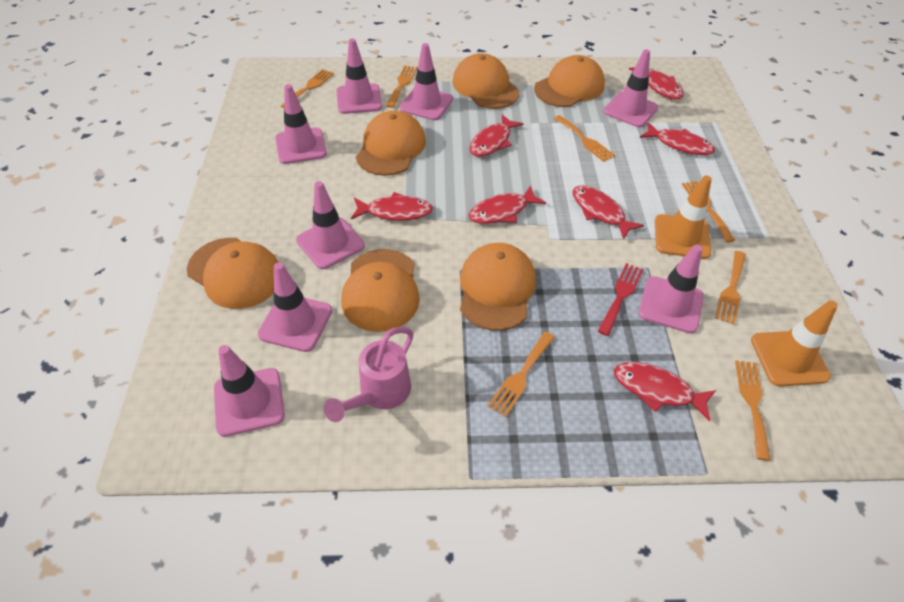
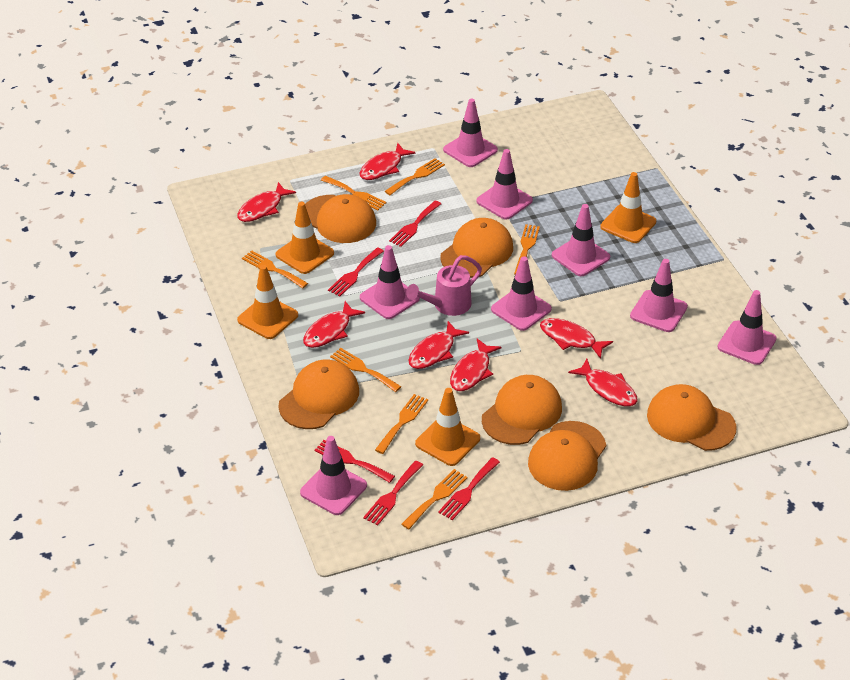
orange traffic cone: 2 -> 4
red fork: 1 -> 5

